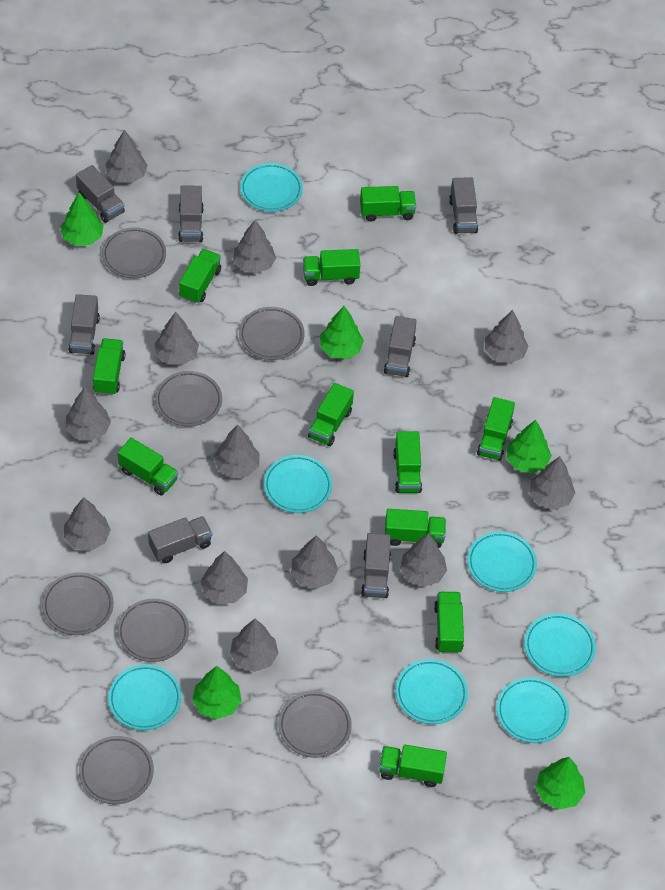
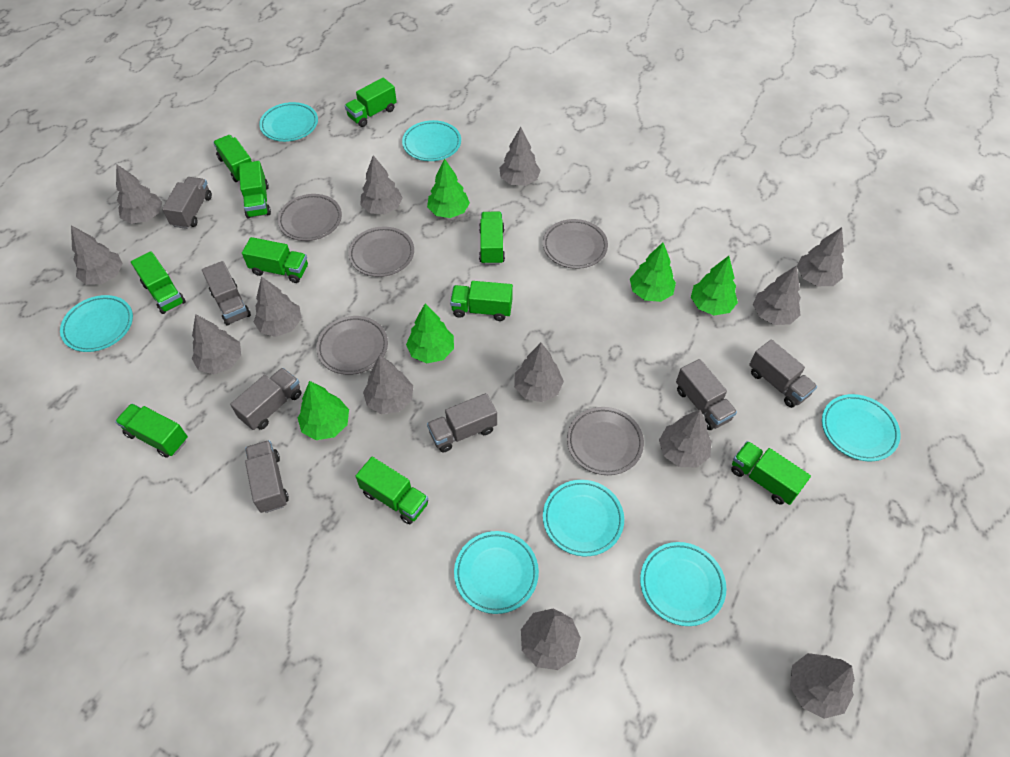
green truck: 11 -> 10
grey plate: 7 -> 5
grey tree: 12 -> 13

